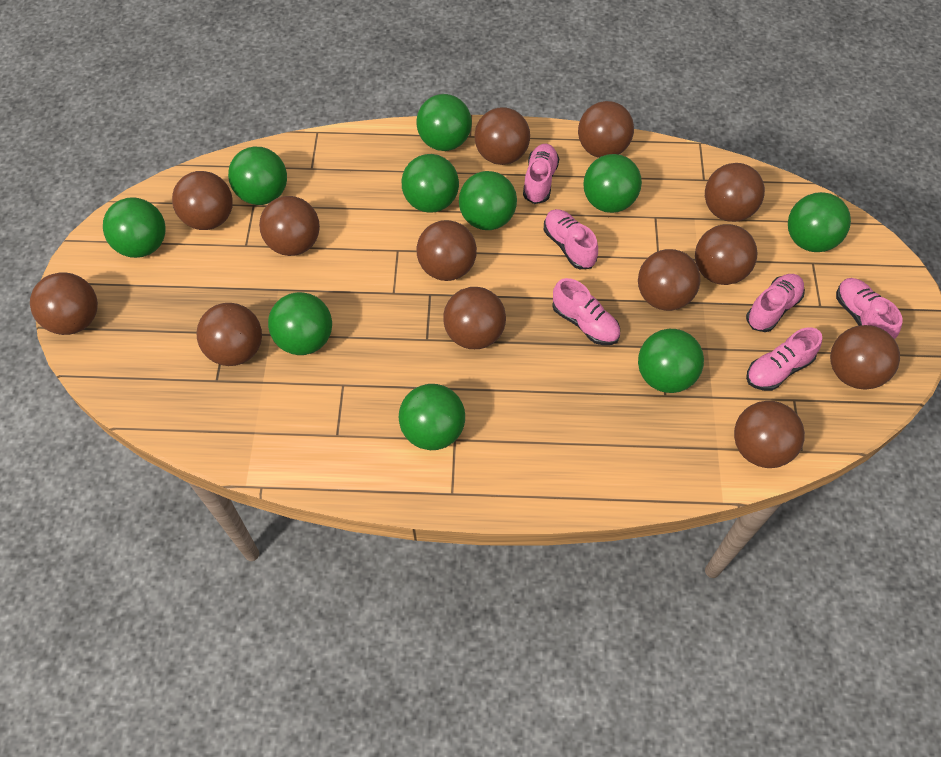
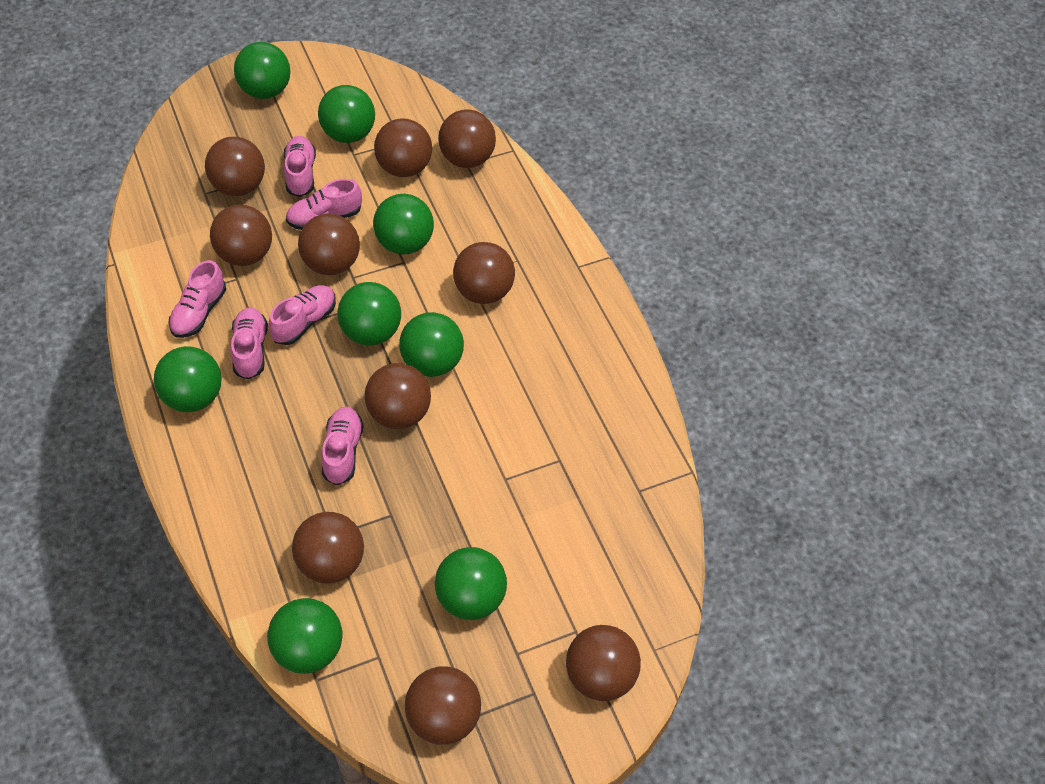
brown ball: 13 -> 10
green ball: 10 -> 8

